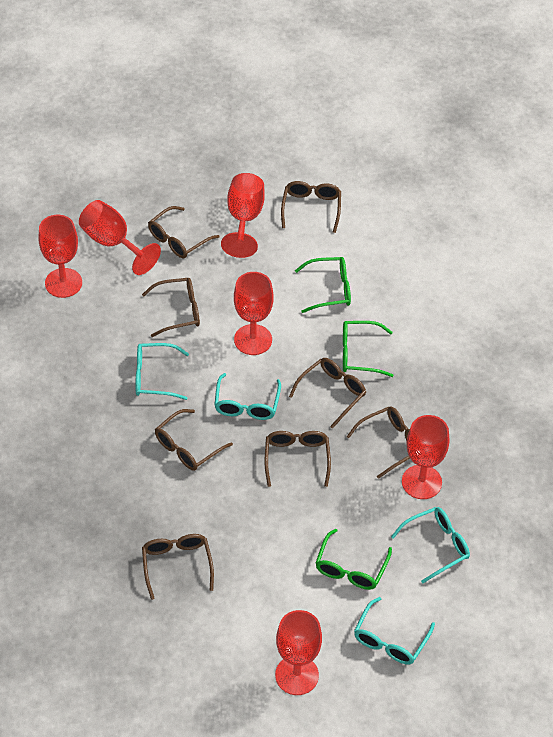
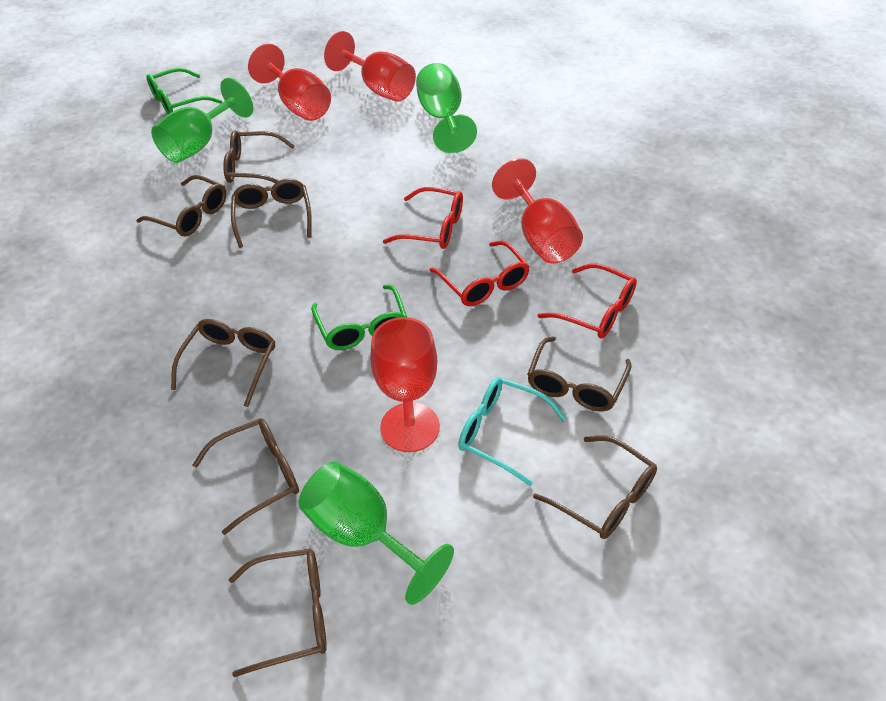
green glasses: 3 -> 2
green goblet: 0 -> 3
red glasses: 0 -> 3
red goblet: 6 -> 4
turquoise glasses: 4 -> 1

